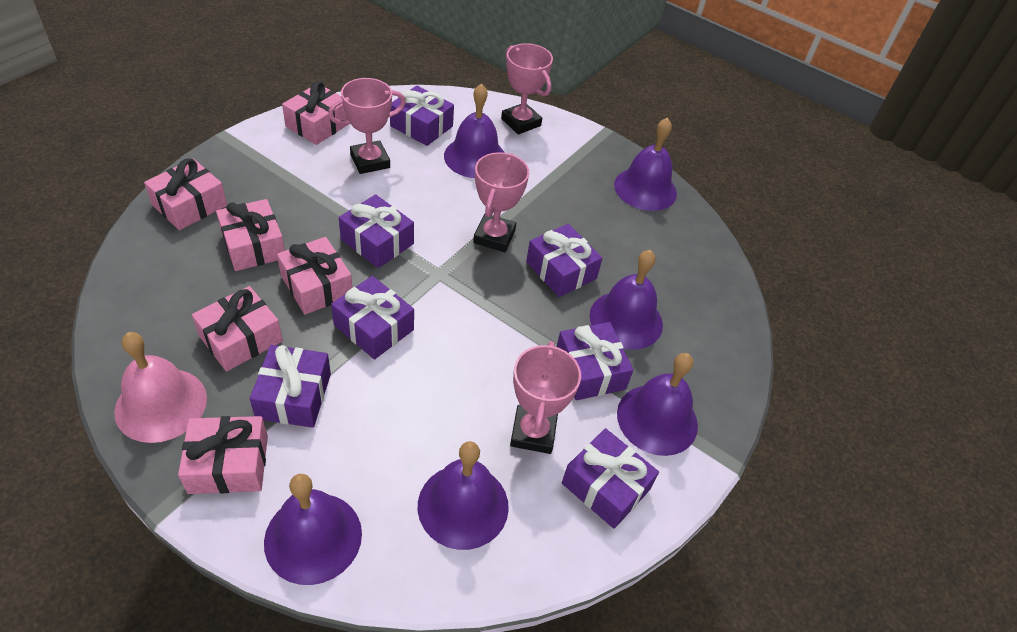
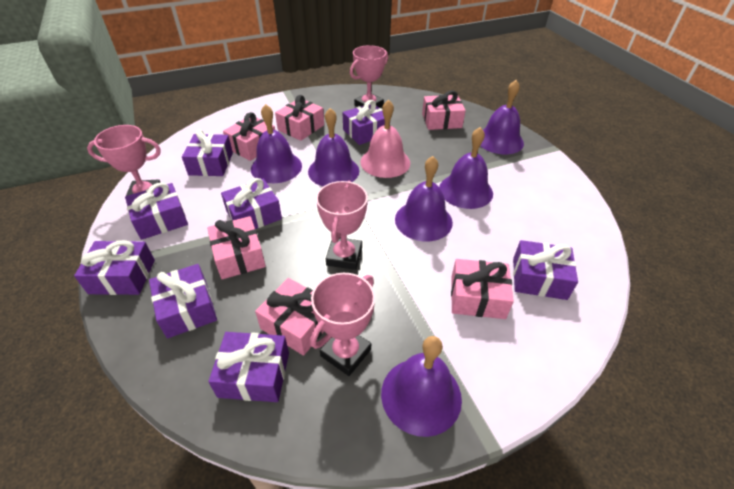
purple gift: 7 -> 8

